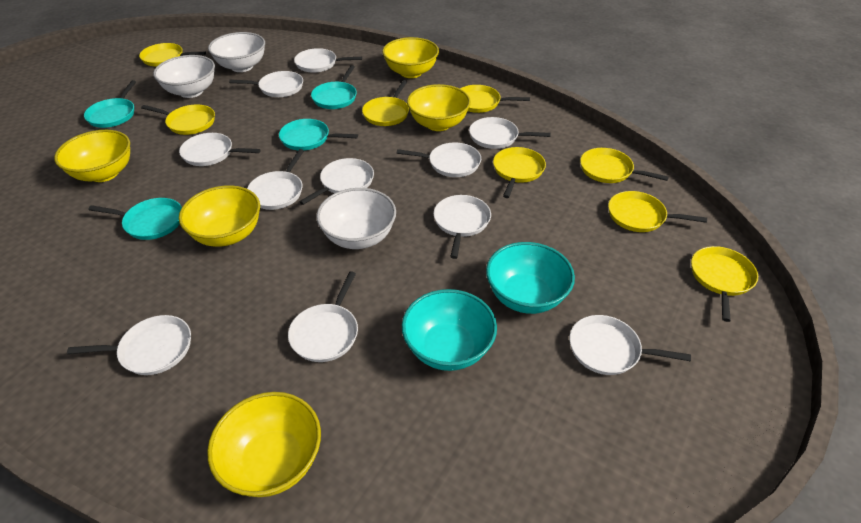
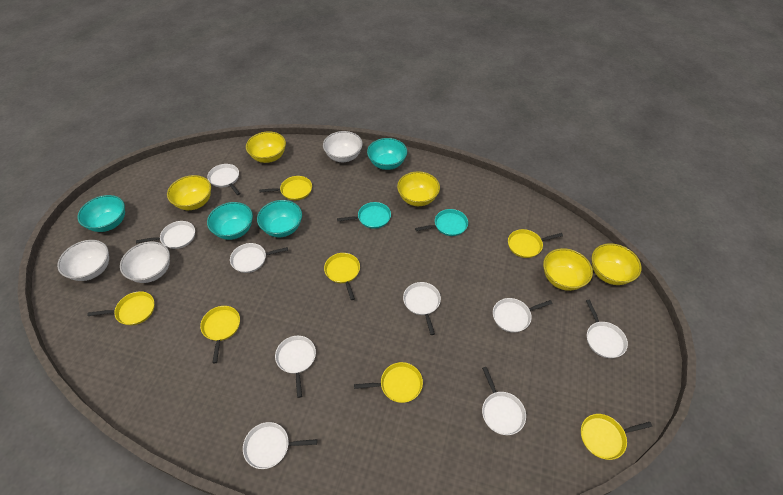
turquoise bowl: 2 -> 4
turquoise pan: 4 -> 2
white pan: 11 -> 9
yellow pan: 8 -> 7

